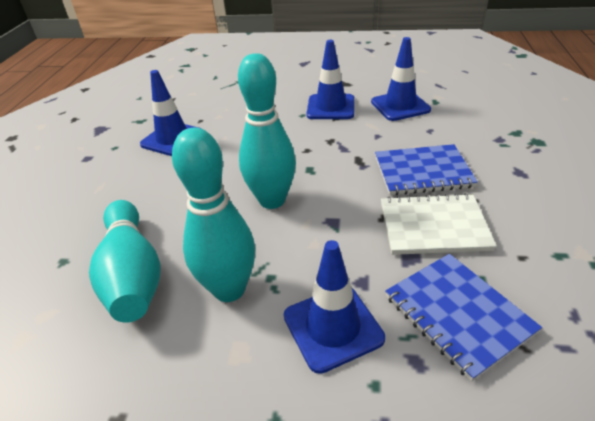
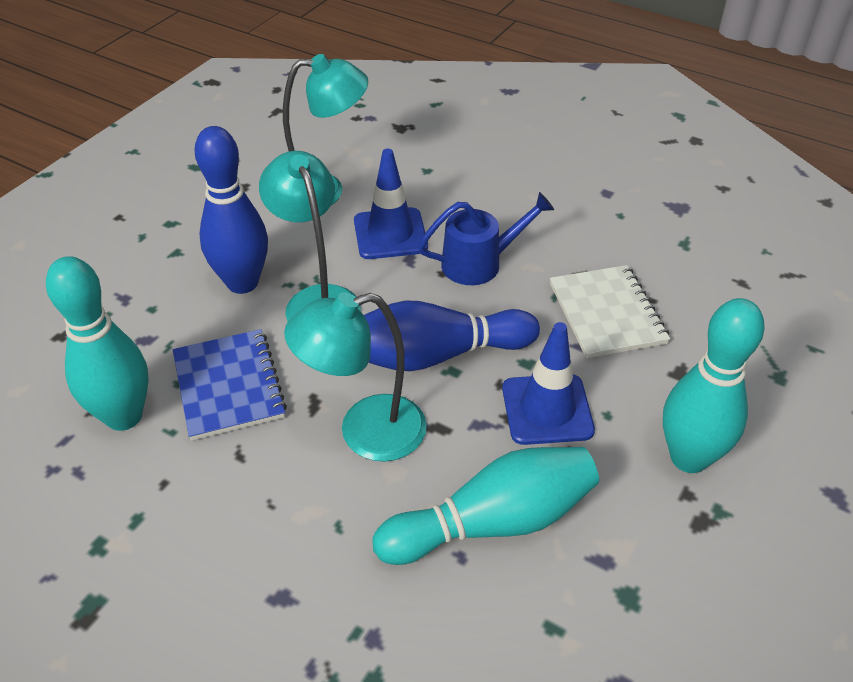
blue bowling pin: 0 -> 2
blue notebook: 2 -> 1
blue traffic cone: 4 -> 2
blue watering can: 0 -> 1
turquoise lamp: 0 -> 3

